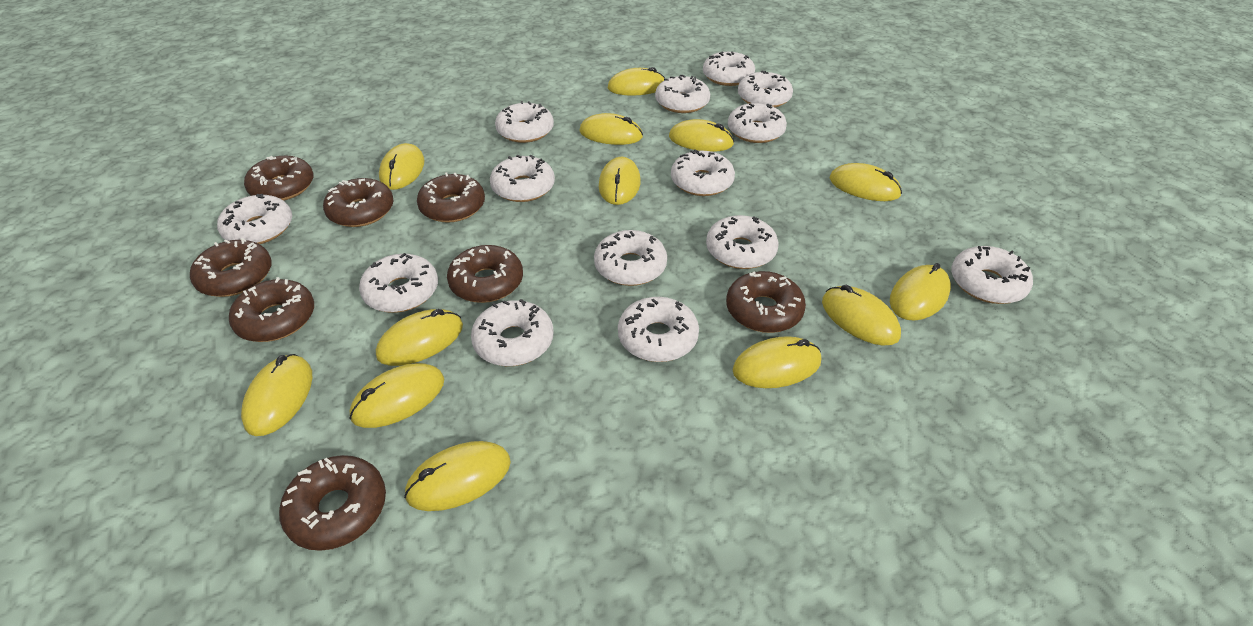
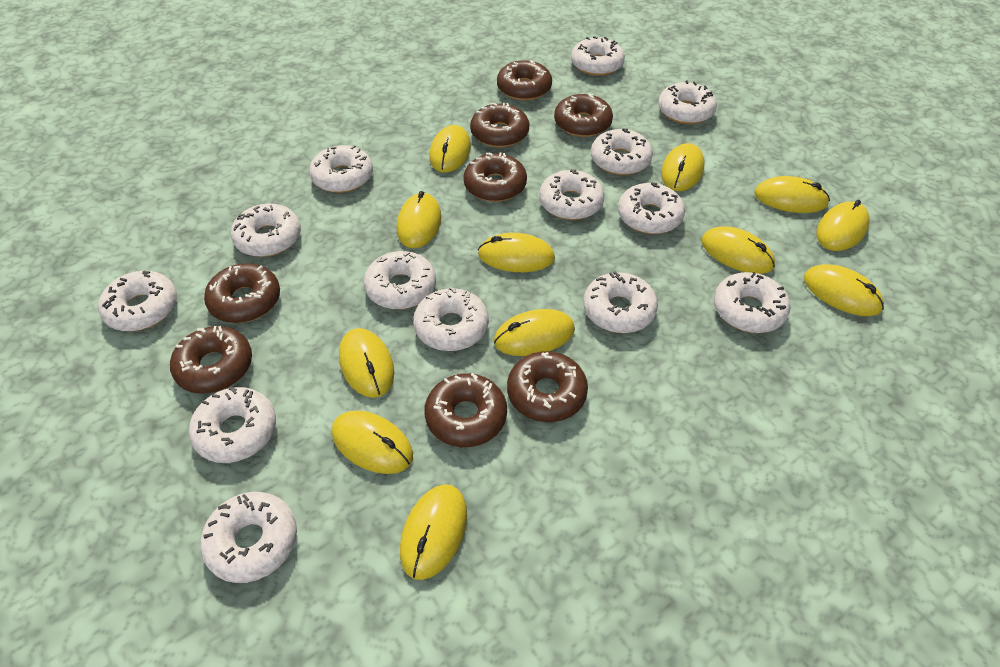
yellow mouse: 13 -> 12

